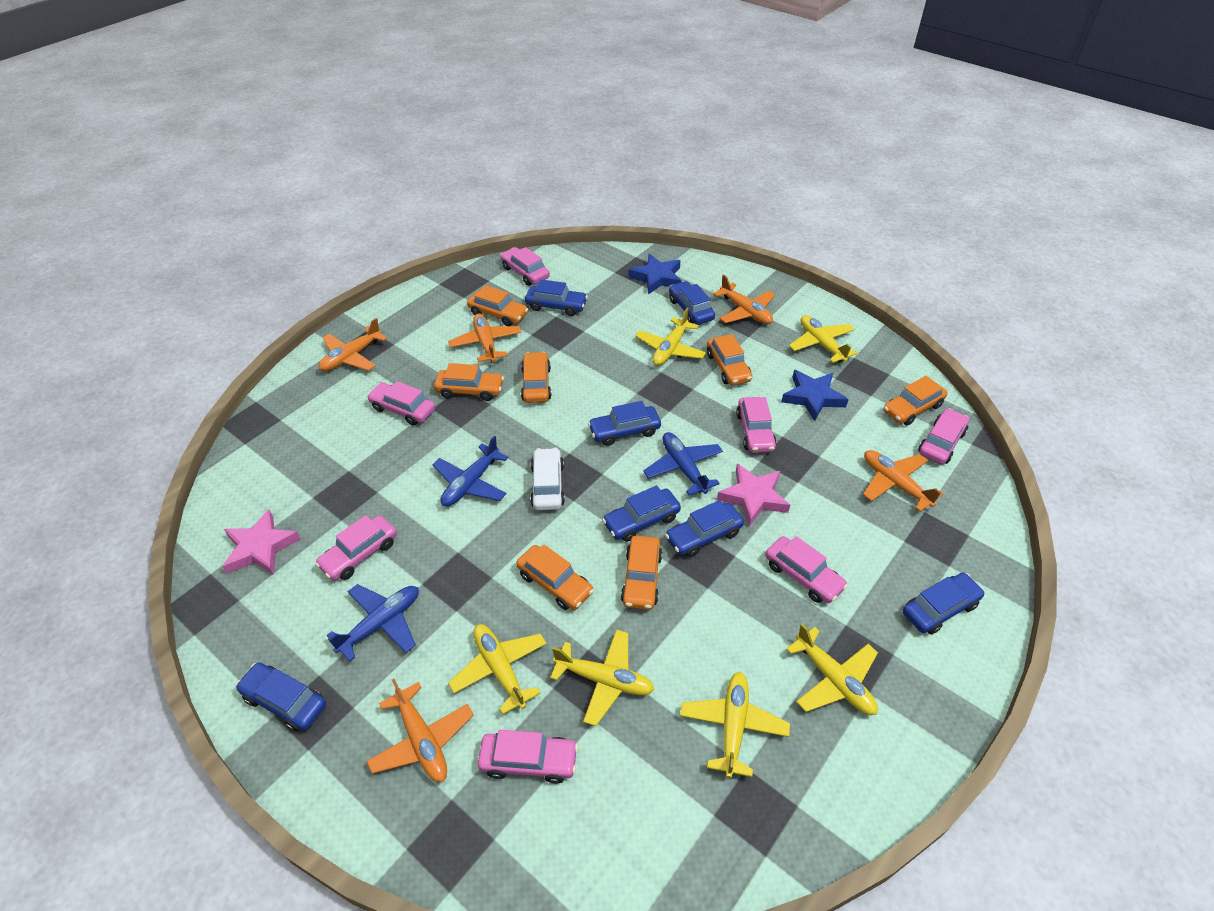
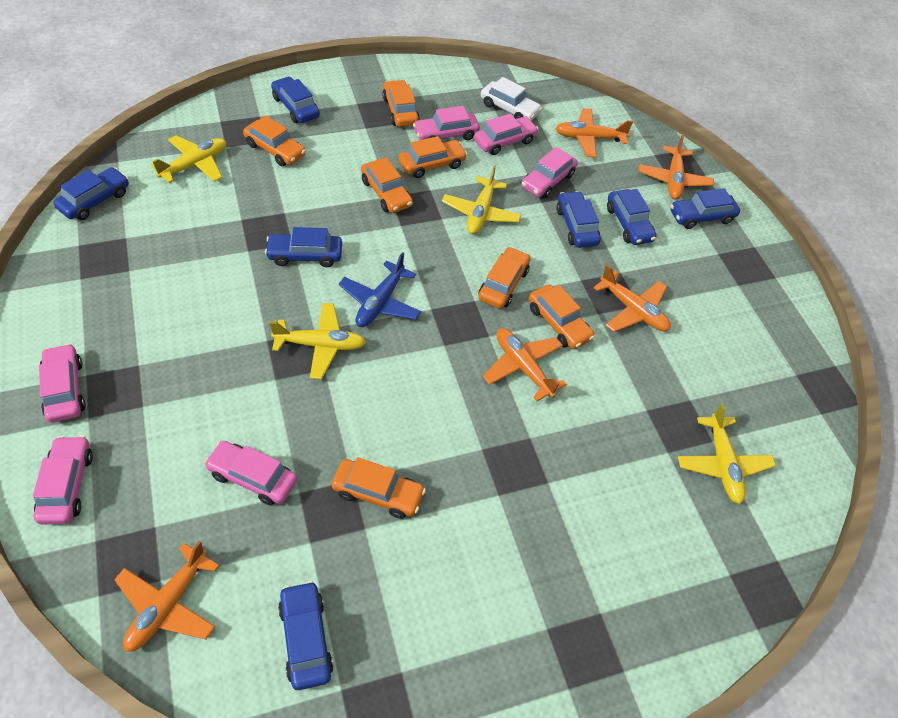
blue plane: 3 -> 1
blue star: 2 -> 0
pink car: 7 -> 6
pink star: 2 -> 0
yellow plane: 6 -> 4

